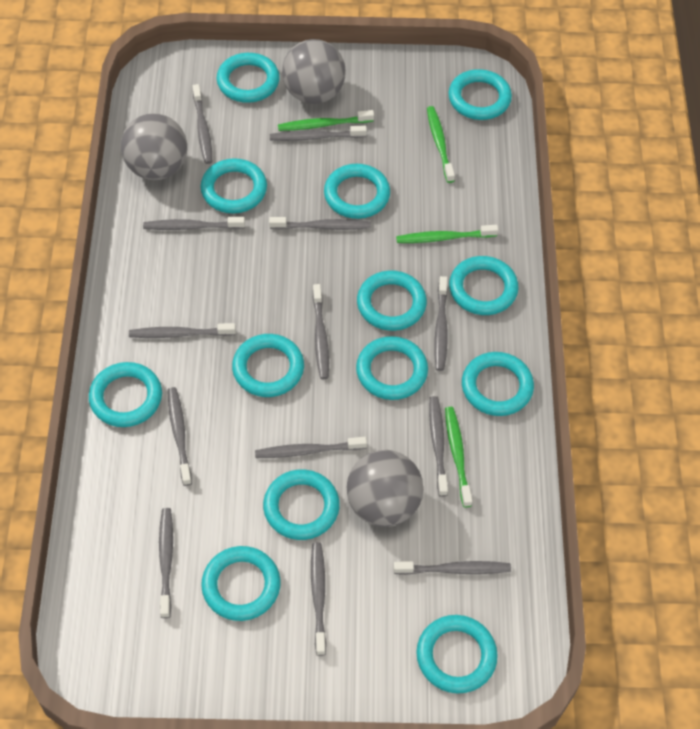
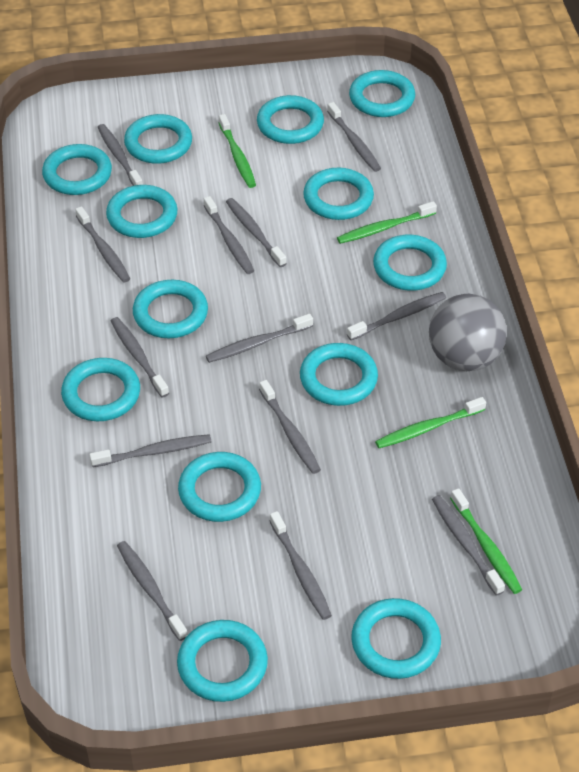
grey ball: 3 -> 1

